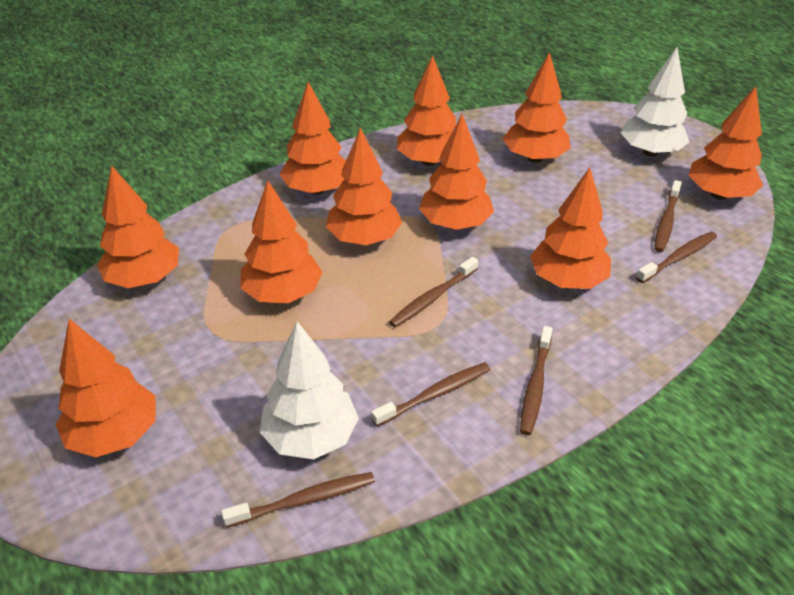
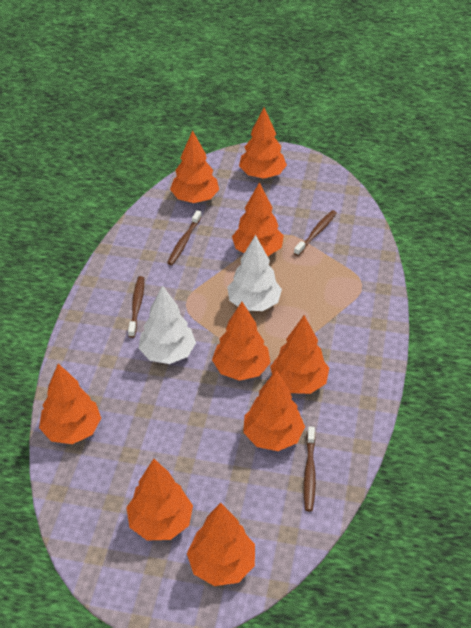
brown toothbrush: 6 -> 4
orange tree: 10 -> 9

